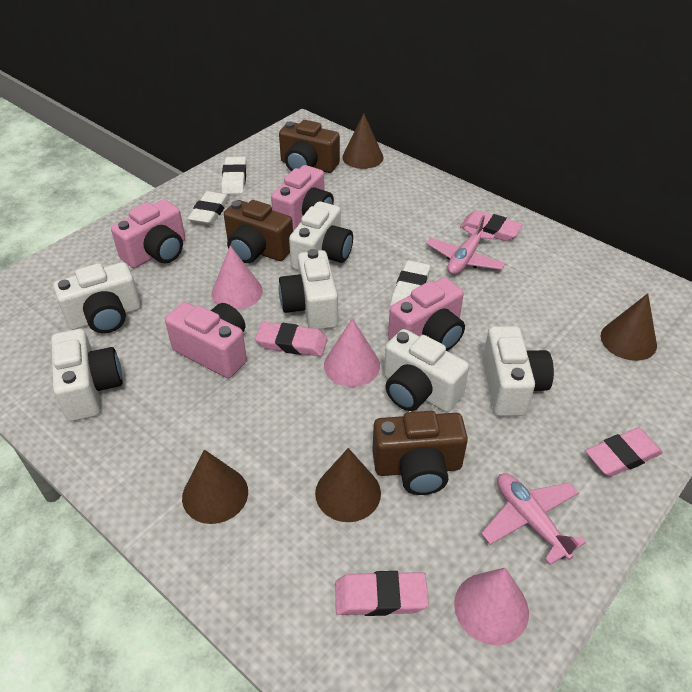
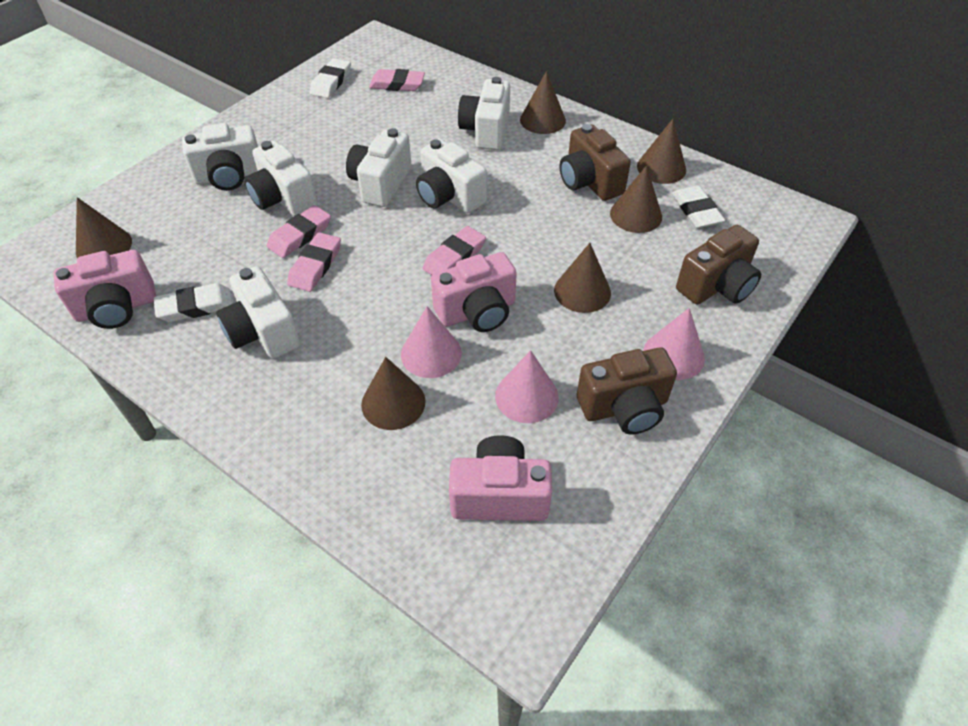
brown cone: 4 -> 6
pink camera: 4 -> 3
pink plane: 2 -> 0

